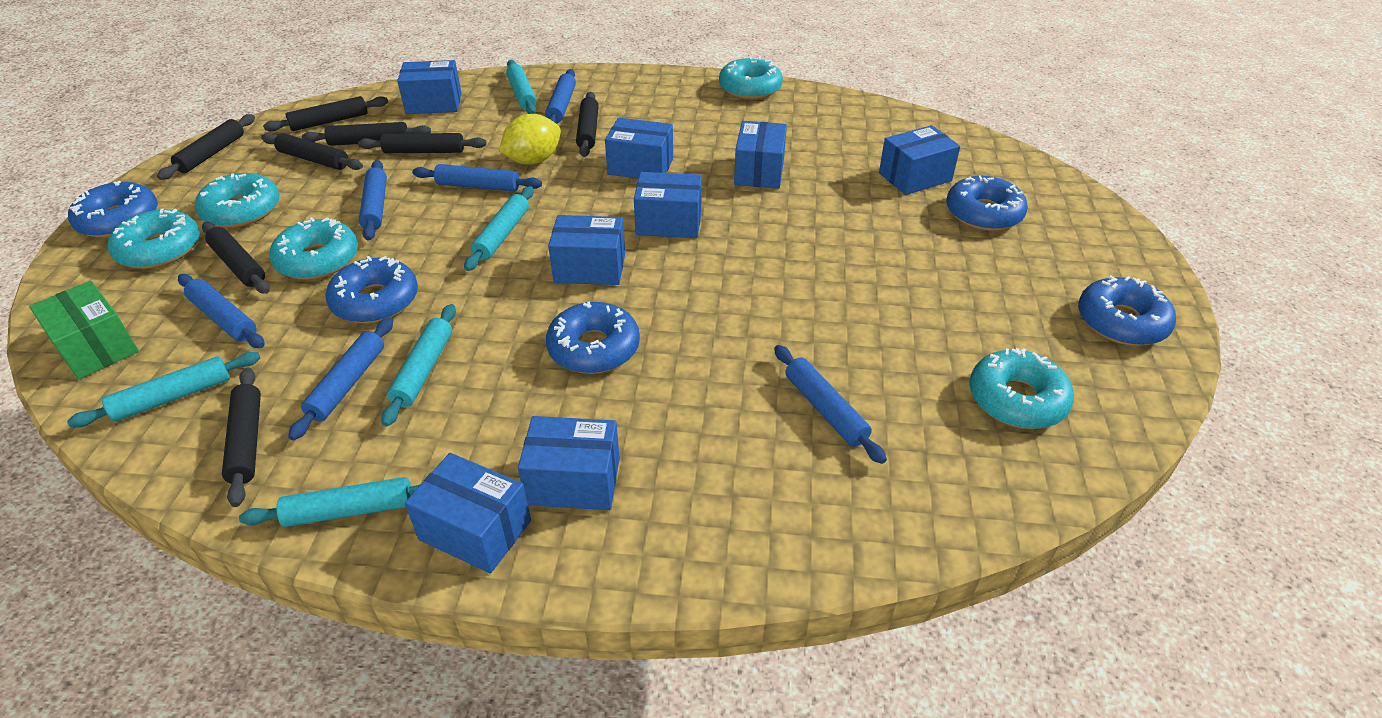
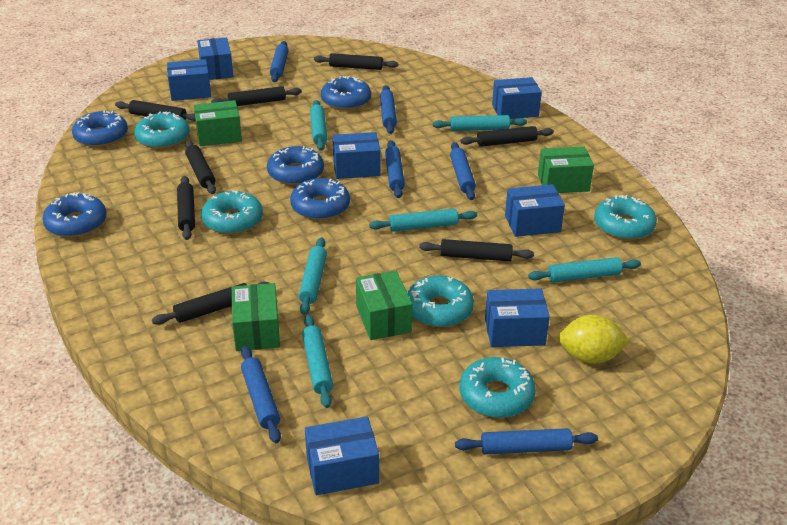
blue box: 8 -> 7
green box: 1 -> 4
turquoise rolling pin: 5 -> 6

